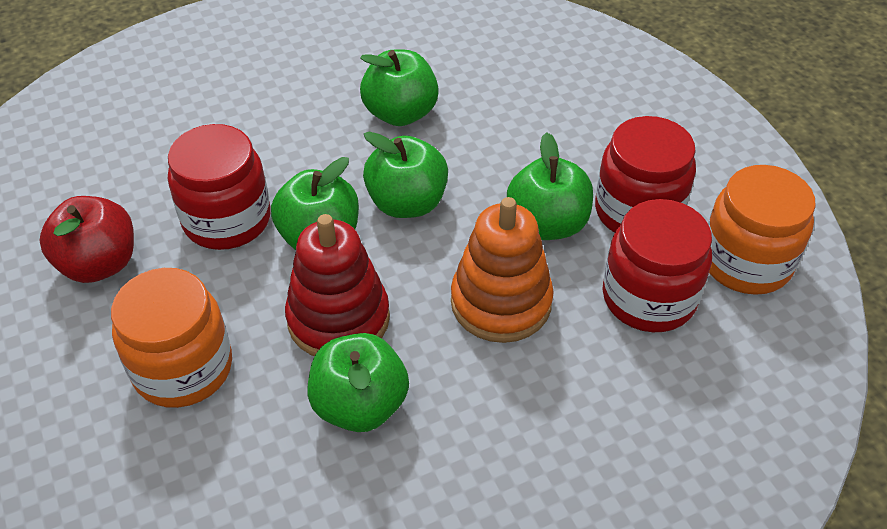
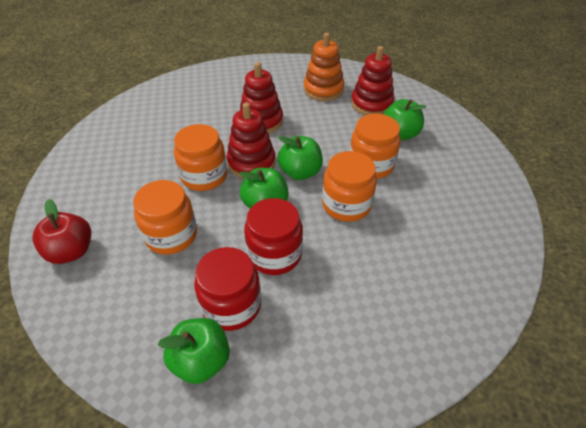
green apple: 5 -> 4
orange jar: 2 -> 4
red jar: 3 -> 2
red stacking toy: 1 -> 3

